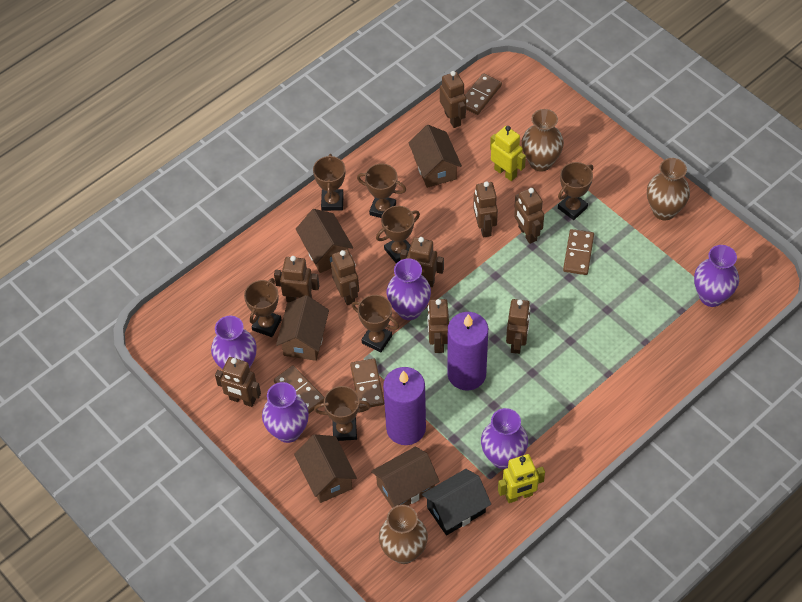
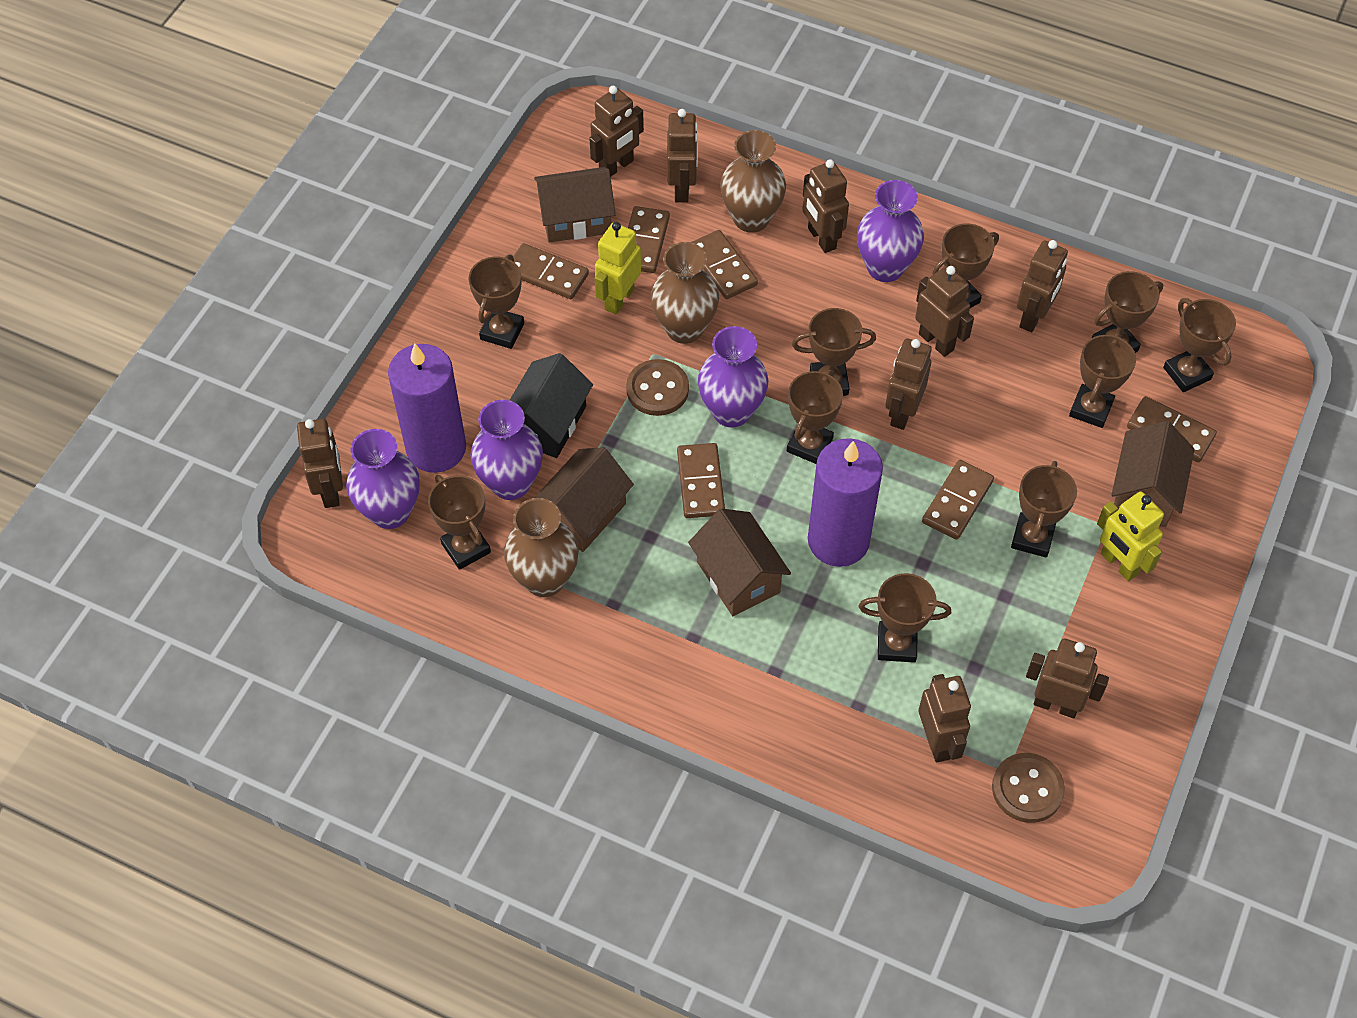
brown button: 0 -> 2
brown domino: 4 -> 6
brown house: 5 -> 4
brown trophy: 7 -> 10
purple vase: 5 -> 4

